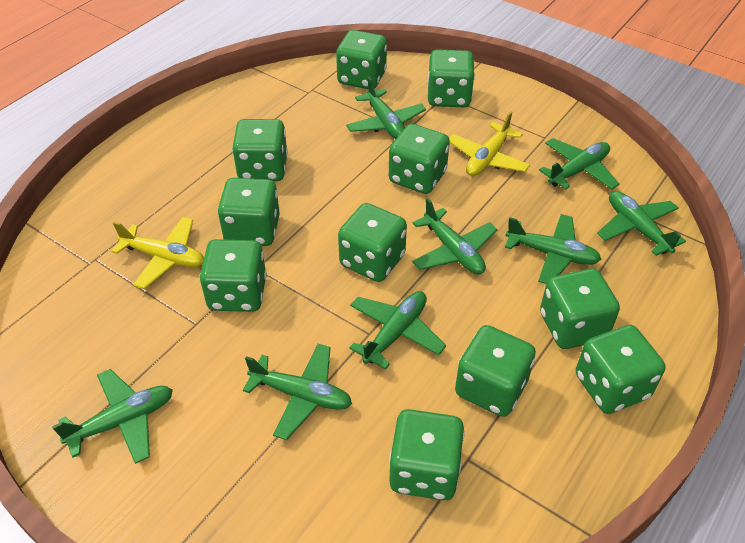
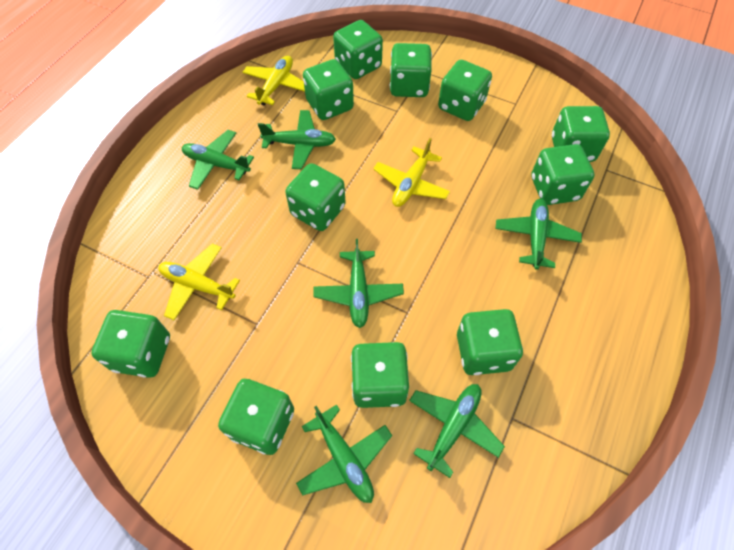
green plane: 8 -> 6
yellow plane: 2 -> 3

